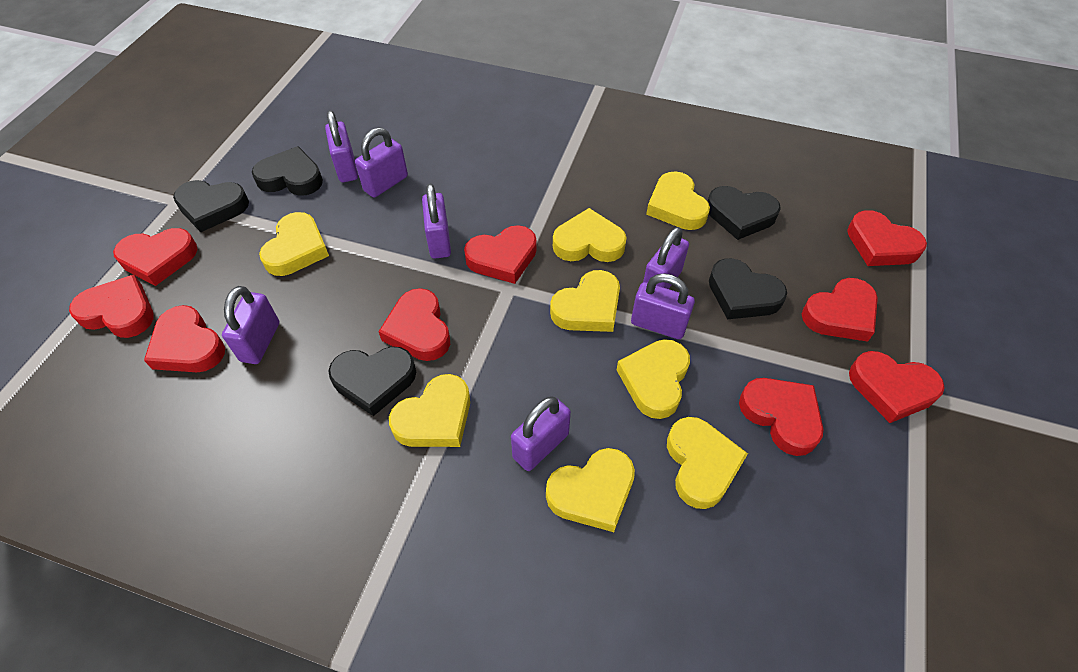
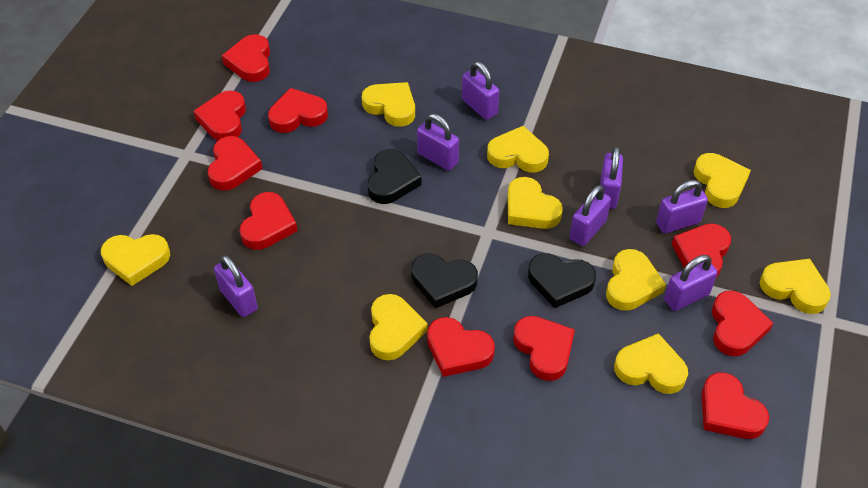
black heart: 5 -> 3
red heart: 9 -> 10
yellow heart: 8 -> 9

